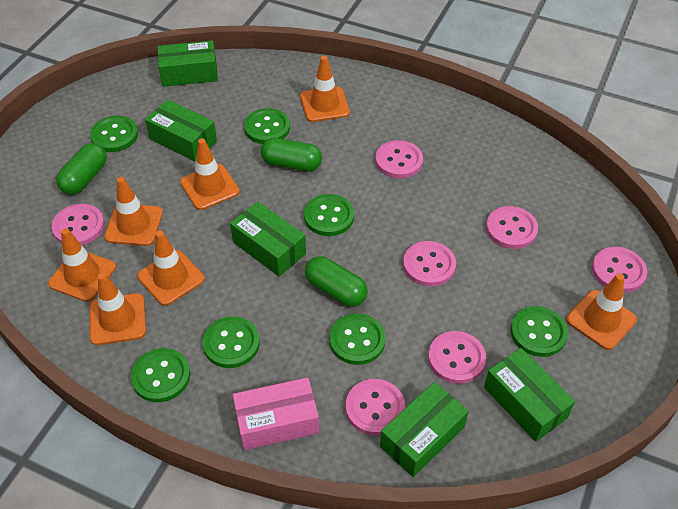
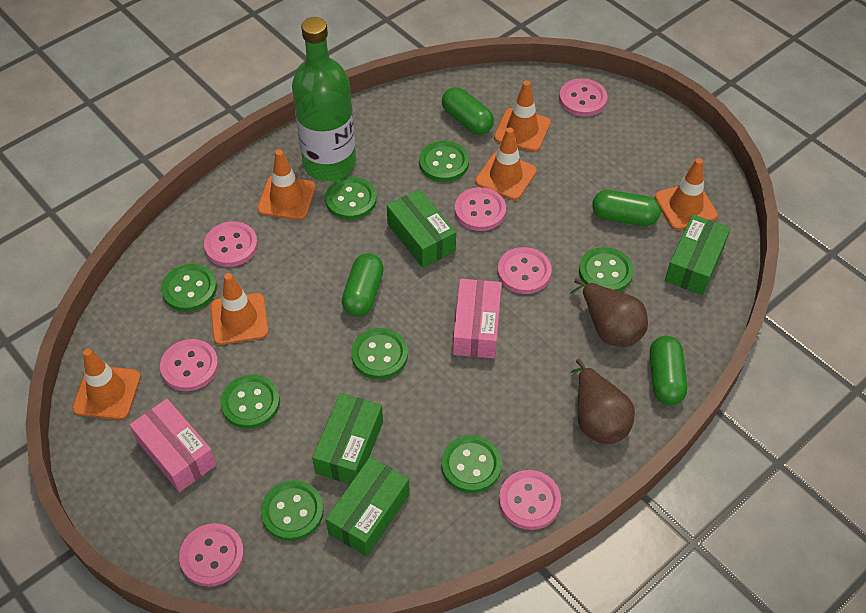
brown pear: 0 -> 2
green bottle: 0 -> 1
green box: 5 -> 4
green button: 7 -> 8
green capsule: 3 -> 4
orange traffic cone: 7 -> 6
pink box: 1 -> 2

